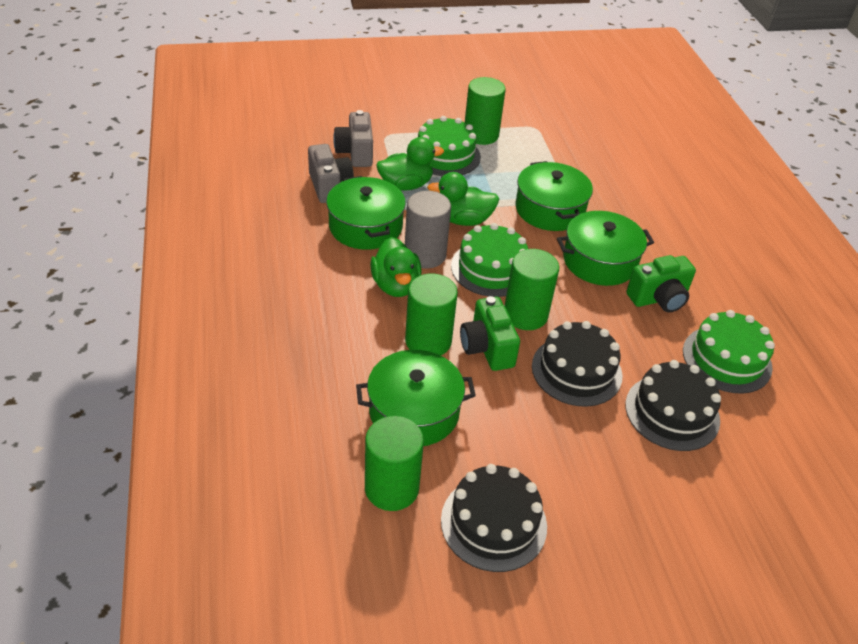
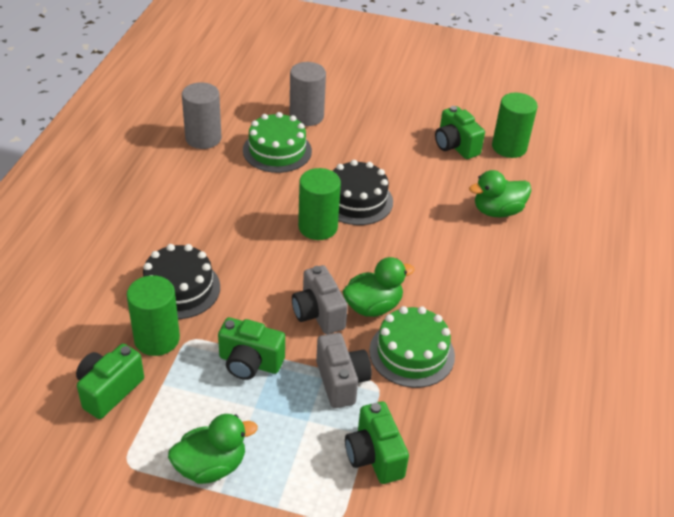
black cake: 3 -> 2
green cake: 3 -> 2
green camera: 2 -> 4
green cylinder: 4 -> 3
green pot: 4 -> 0
grey cylinder: 1 -> 2

